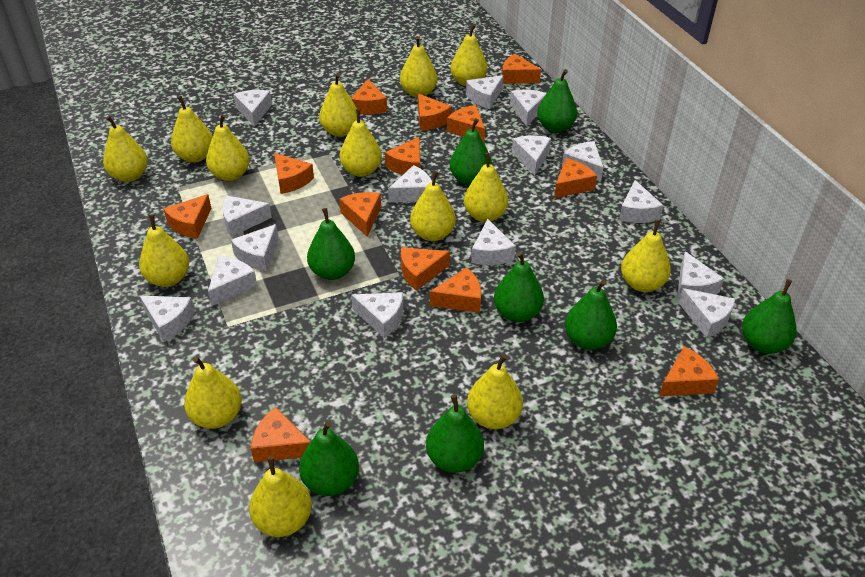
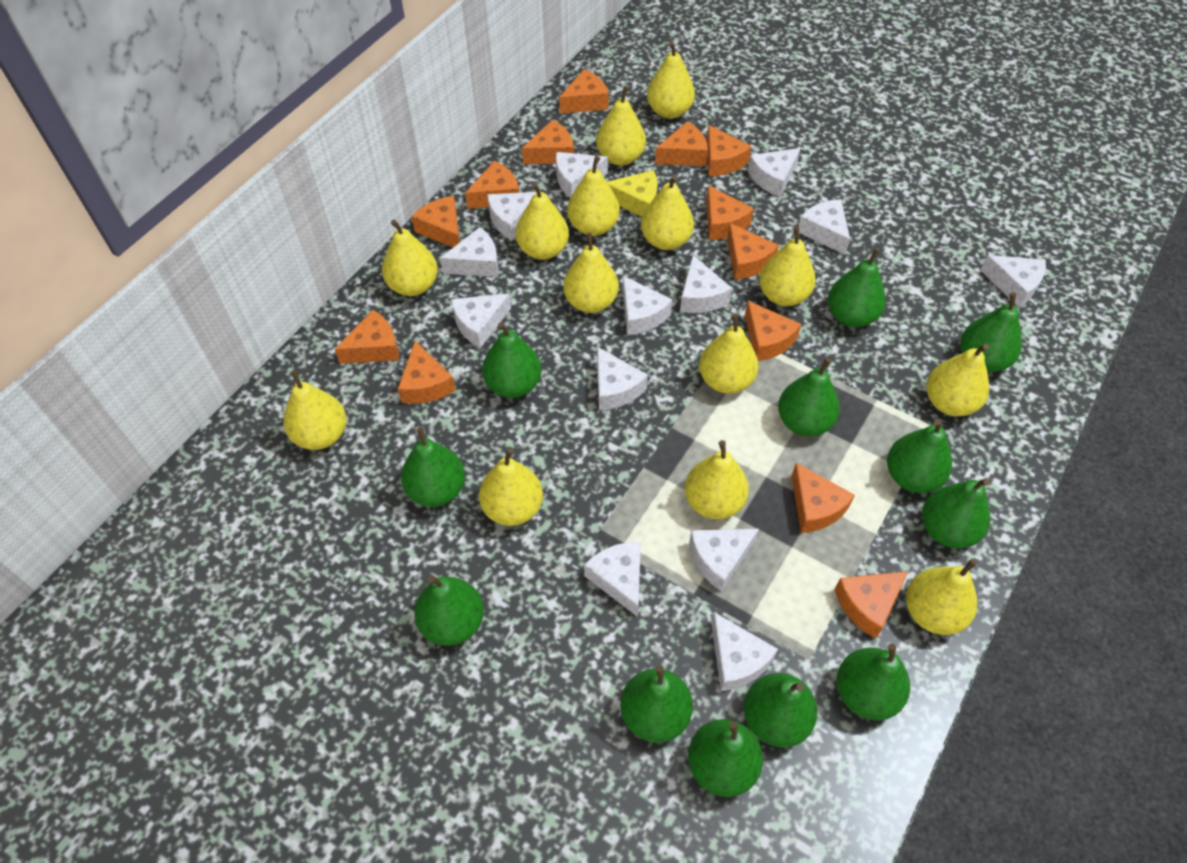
green pear: 8 -> 12
white cheese: 15 -> 13
yellow cheese: 0 -> 1

